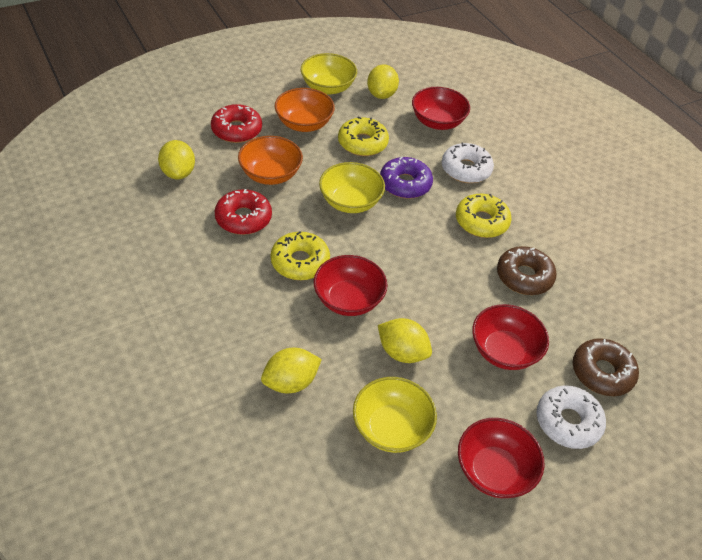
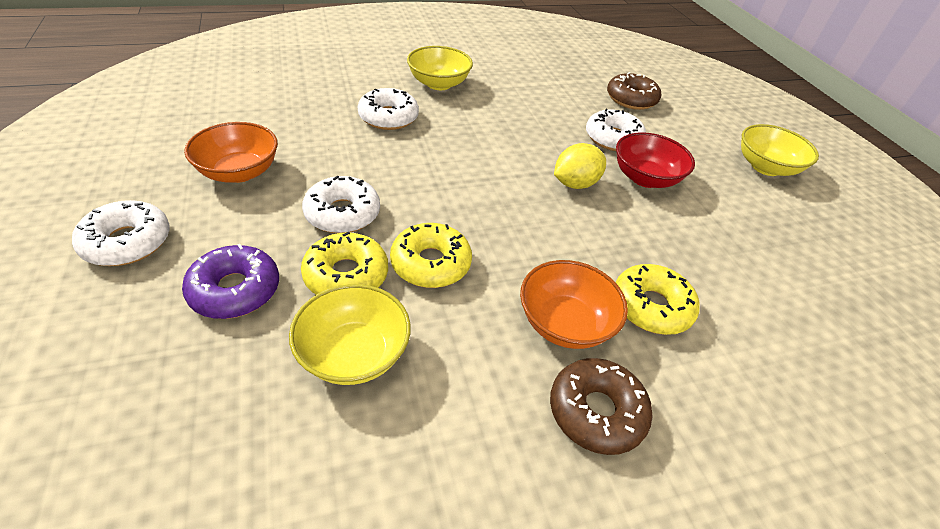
red bowl: 4 -> 1
red donut: 2 -> 0
white donut: 2 -> 4
yellow lemon: 4 -> 1

